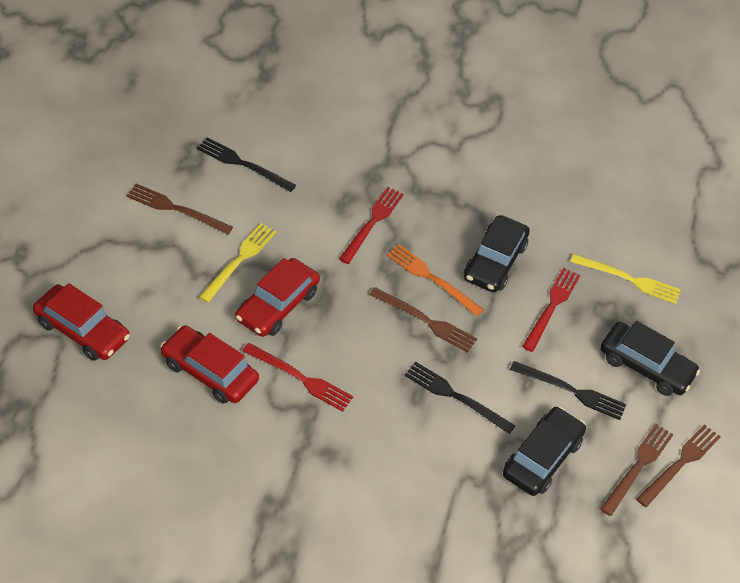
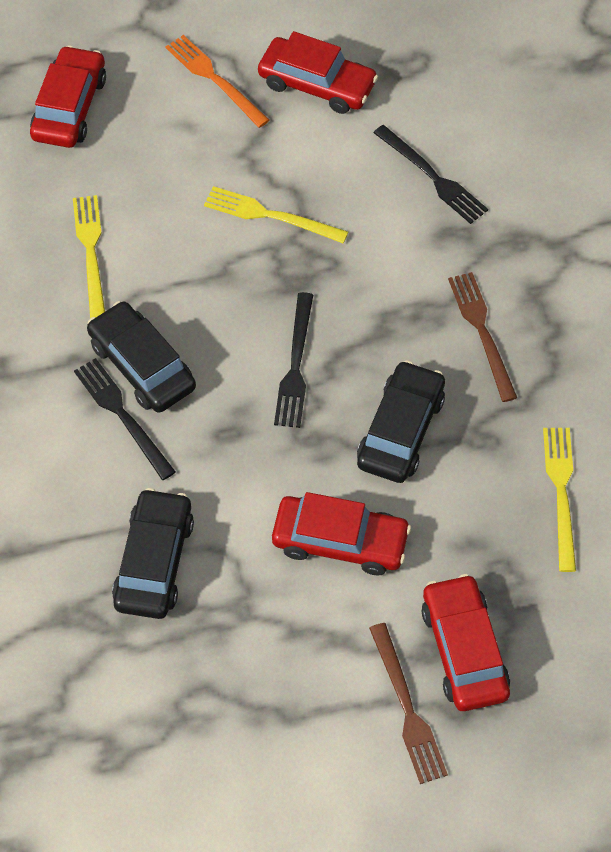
brown fork: 4 -> 2
red car: 3 -> 4
red fork: 3 -> 0
yellow fork: 2 -> 3

